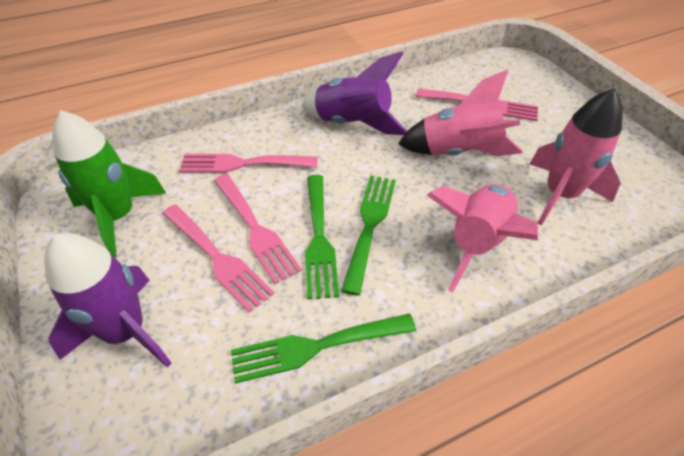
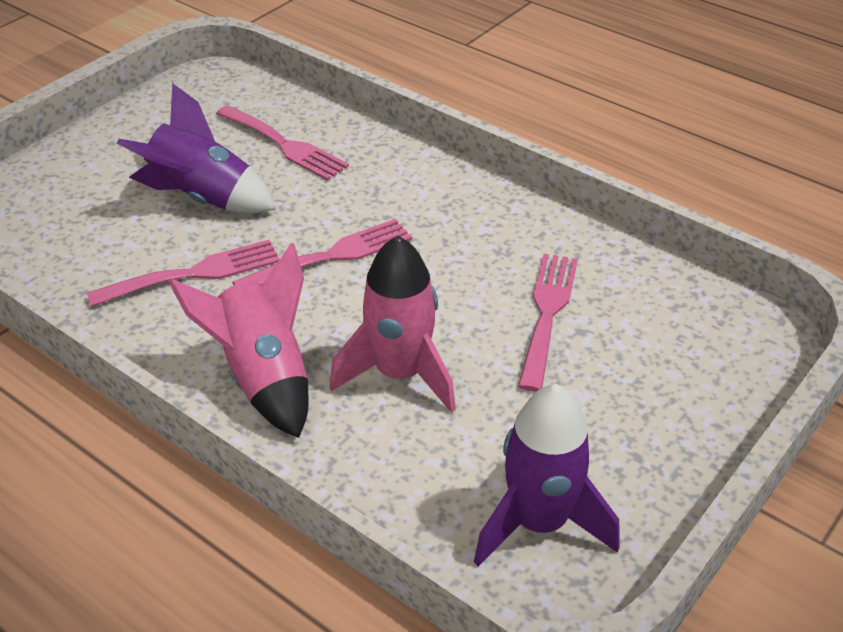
green fork: 3 -> 0
green rocket: 1 -> 0
pink rocket: 3 -> 2

